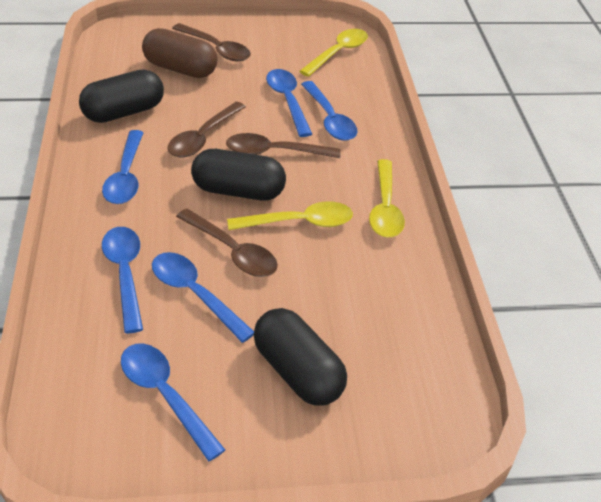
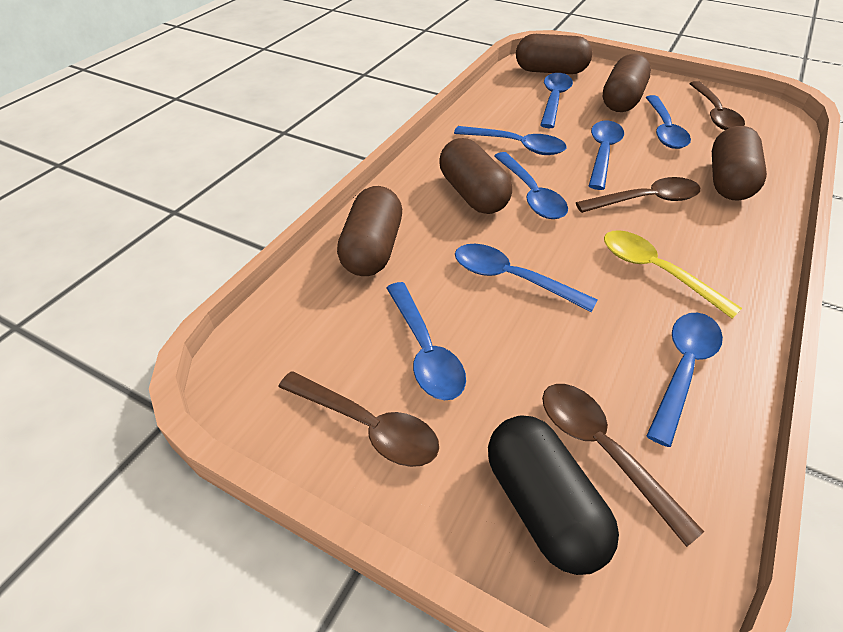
black capsule: 3 -> 1
blue spoon: 6 -> 8
brown capsule: 1 -> 5
yellow spoon: 3 -> 1

